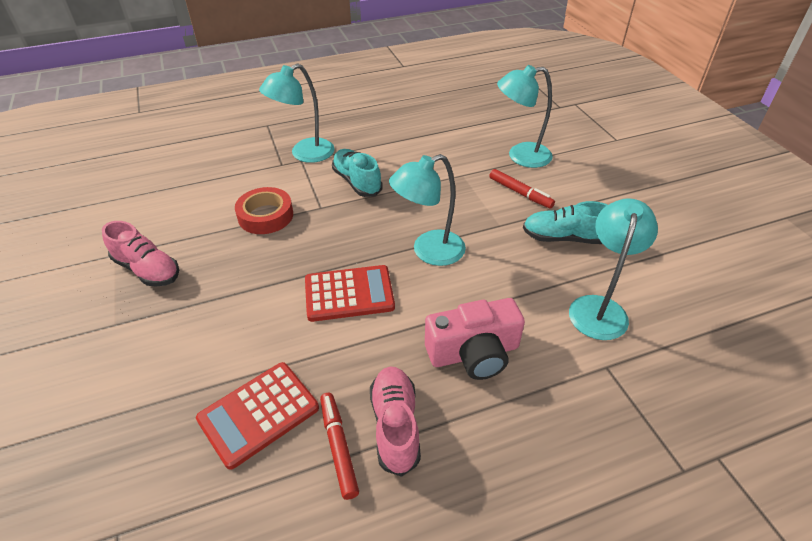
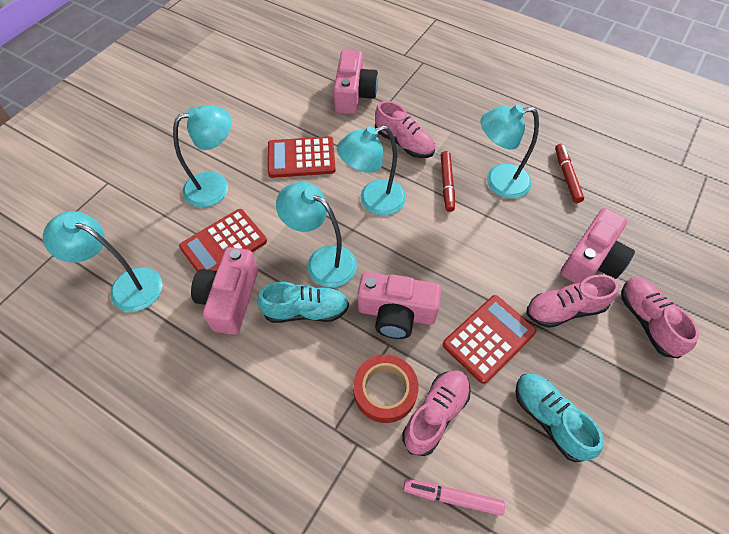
pink camera: 1 -> 4
pink marker: 0 -> 1
pink shoe: 2 -> 4
red calculator: 2 -> 3
turquoise lamp: 4 -> 5

